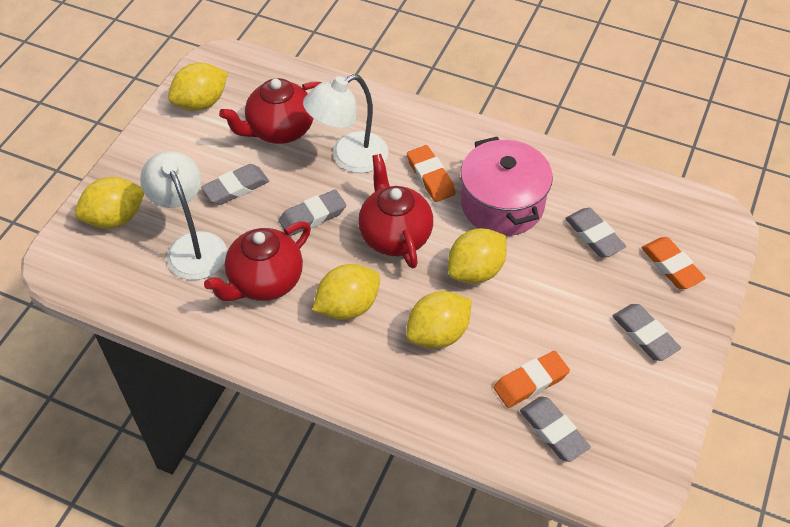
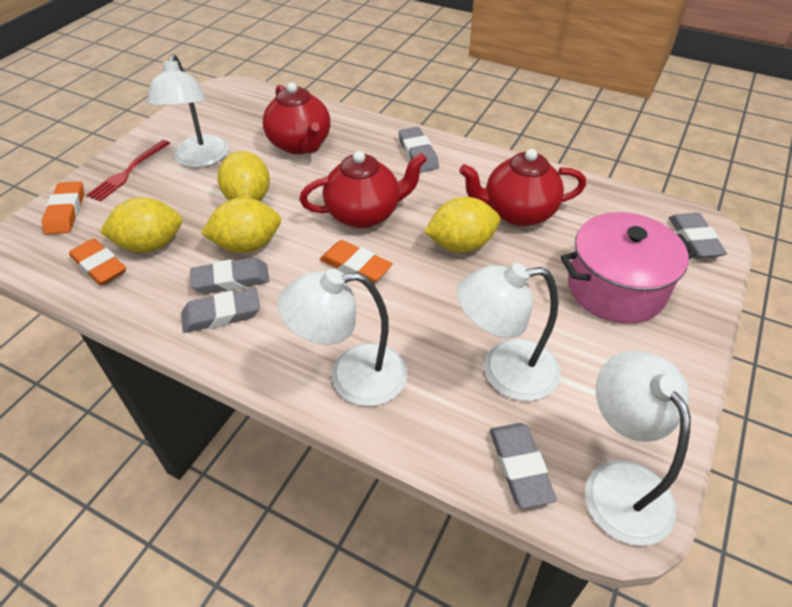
red fork: 0 -> 1
white lamp: 2 -> 4
yellow lemon: 5 -> 4

